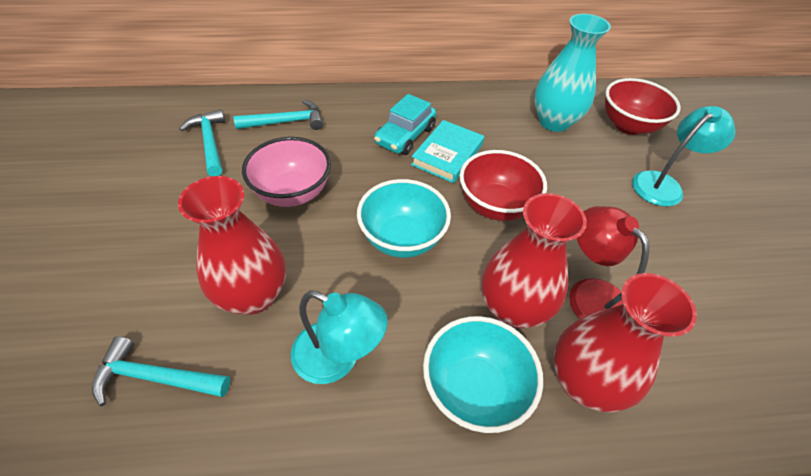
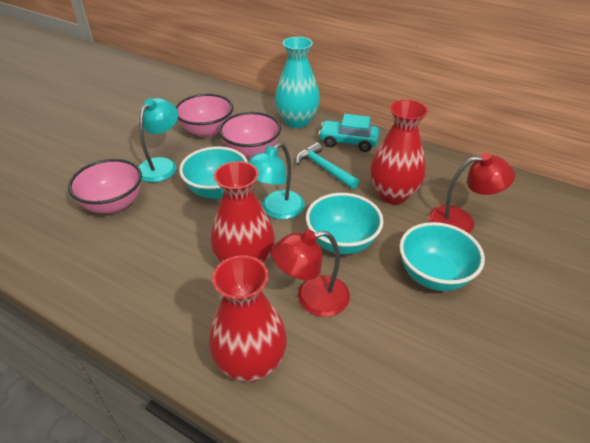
pink bowl: 1 -> 3
red bowl: 2 -> 0
red lamp: 1 -> 2
turquoise book: 1 -> 0
turquoise bowl: 2 -> 3
turquoise hammer: 3 -> 1

